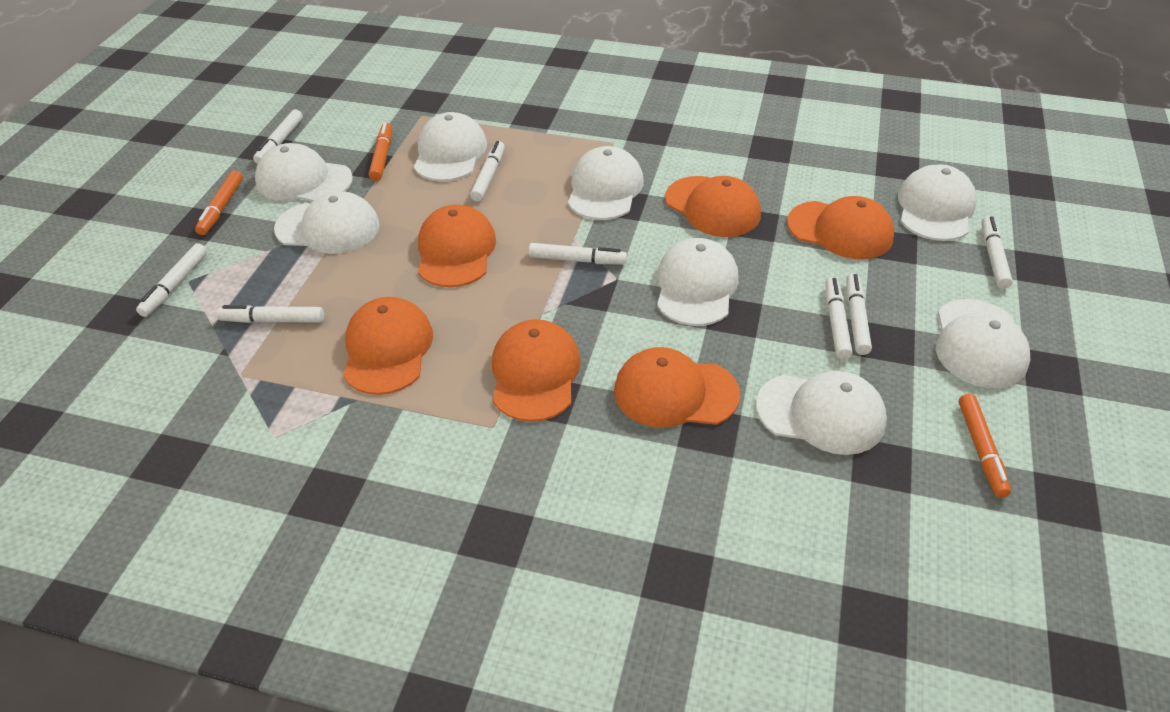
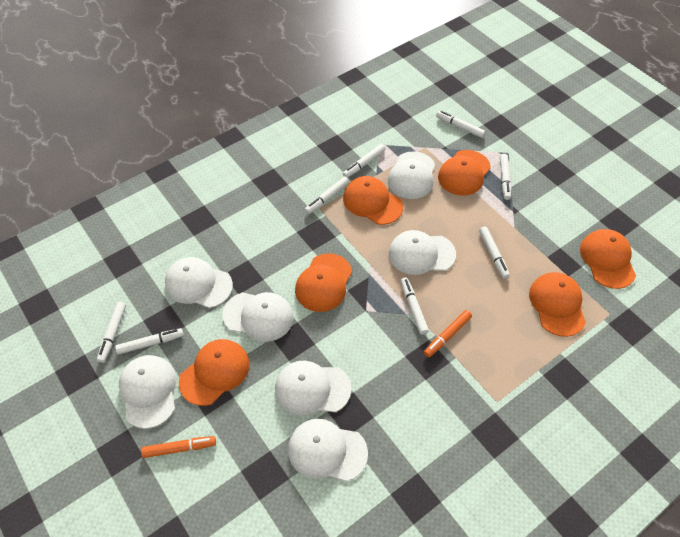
orange marker: 3 -> 2
white cap: 8 -> 7

